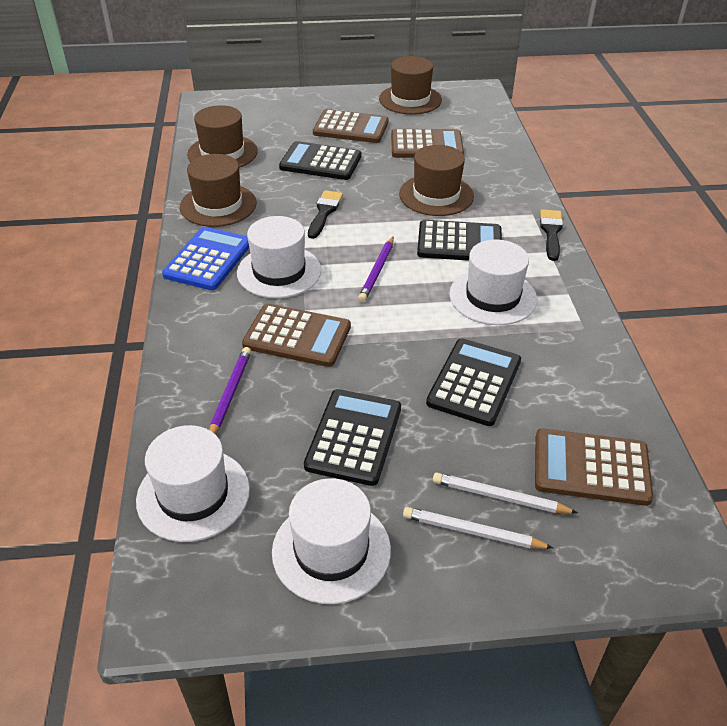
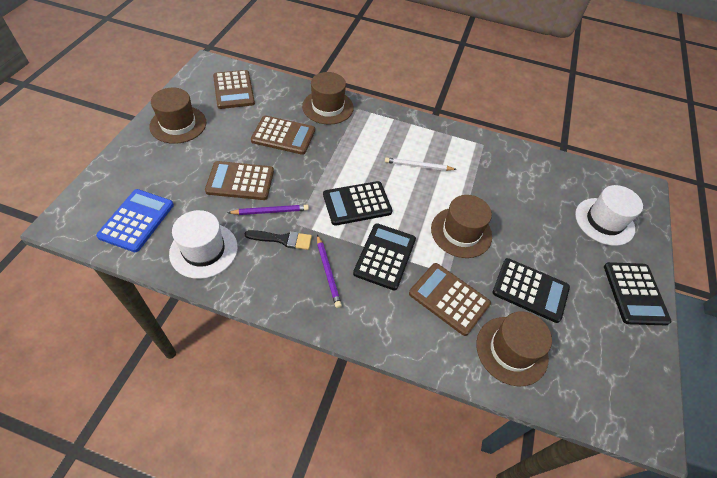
black brush: 2 -> 1
white hat: 4 -> 2
white pencil: 2 -> 1

